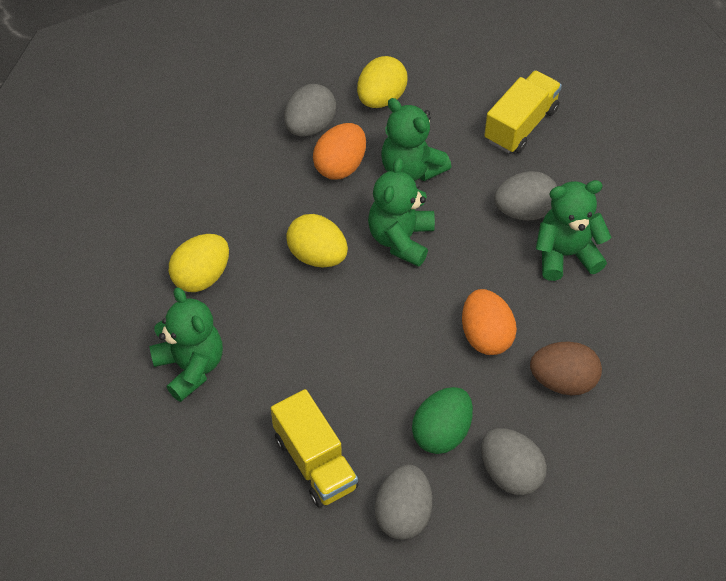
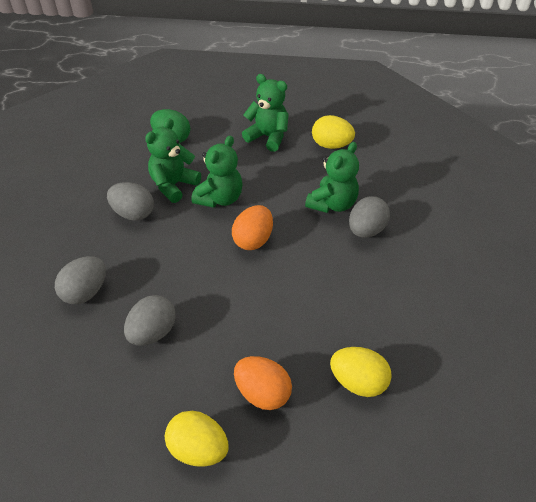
brown egg: 1 -> 0
yellow truck: 2 -> 0

